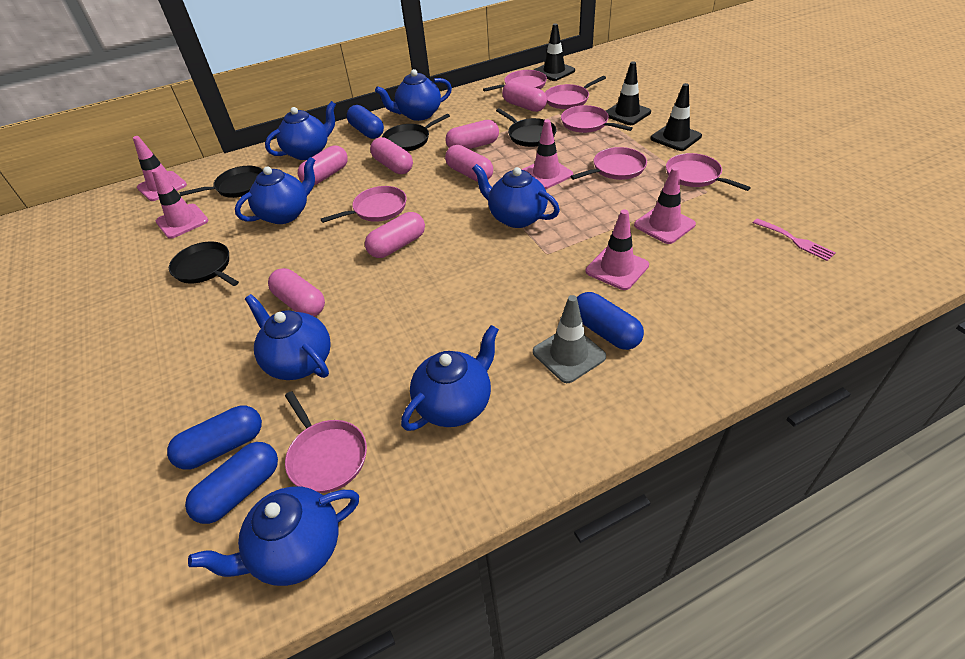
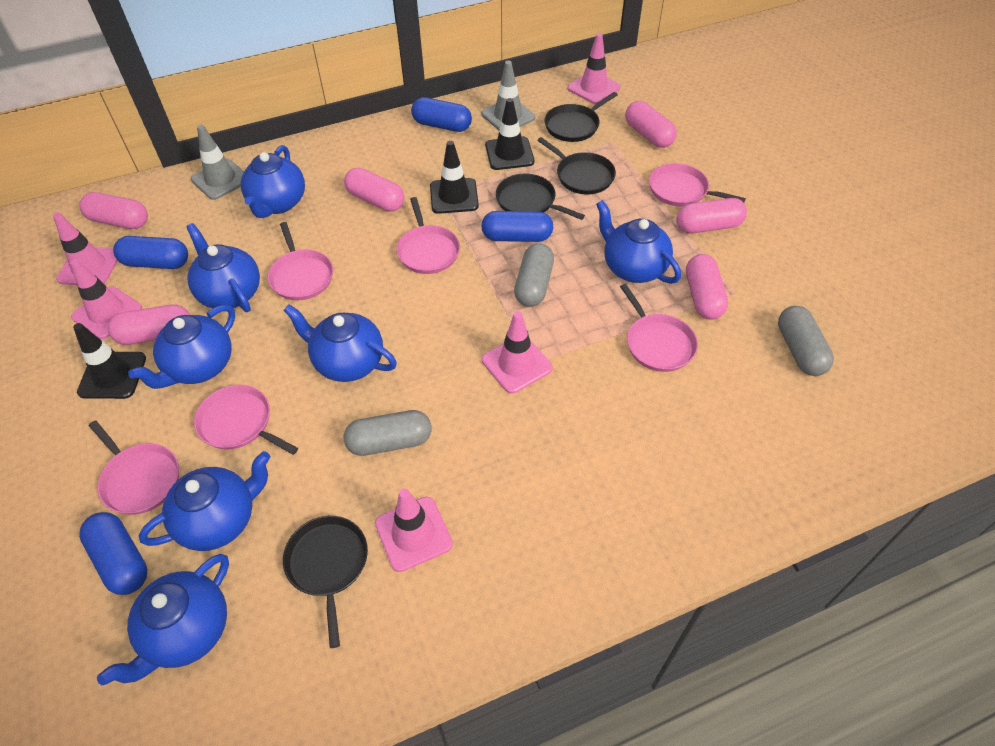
grey capsule: 0 -> 3
grey traffic cone: 1 -> 2
pink capsule: 7 -> 6
pink fork: 1 -> 0
pink pan: 7 -> 6

